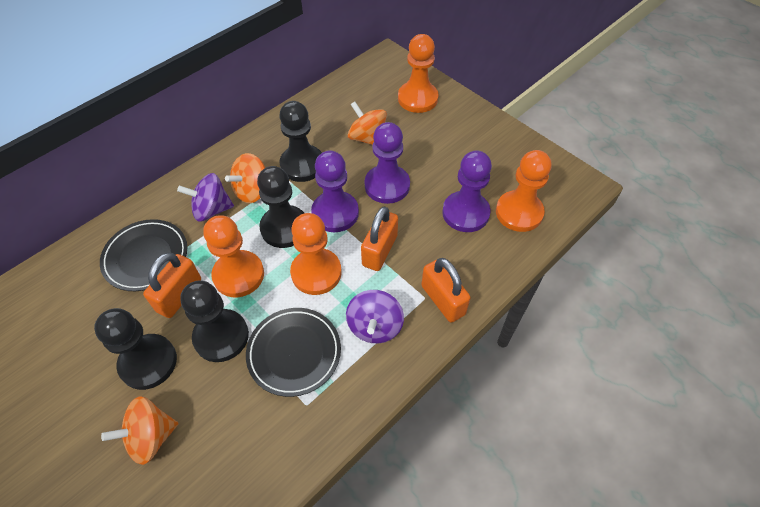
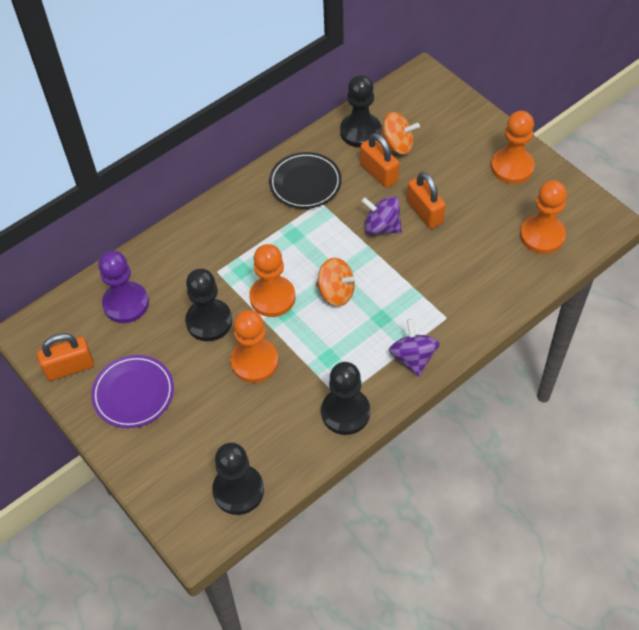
black plate: 2 -> 1
orange spinning top: 3 -> 2
purple pawn: 3 -> 1
purple plate: 0 -> 1

